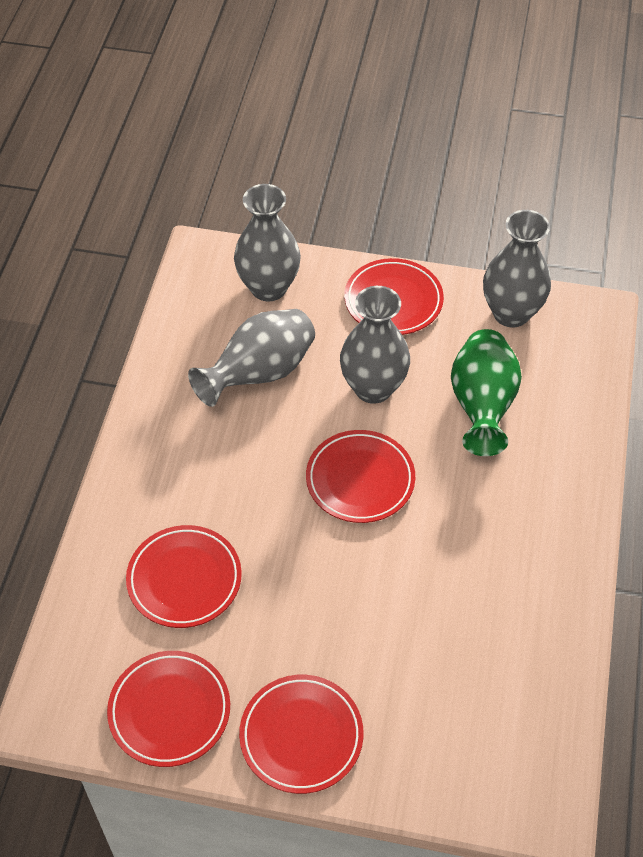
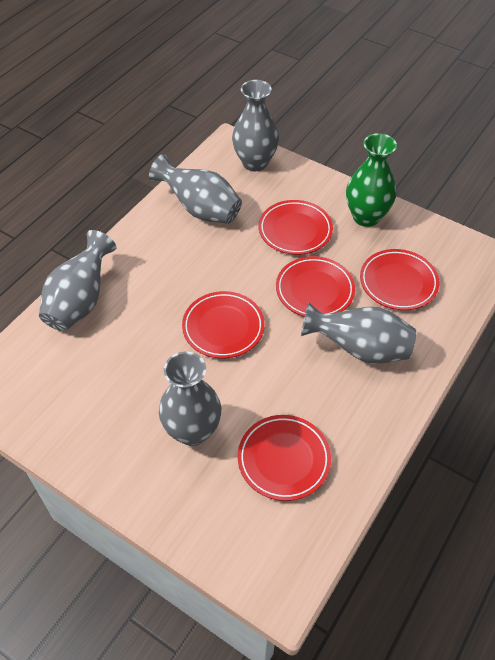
grey vase: 4 -> 5

